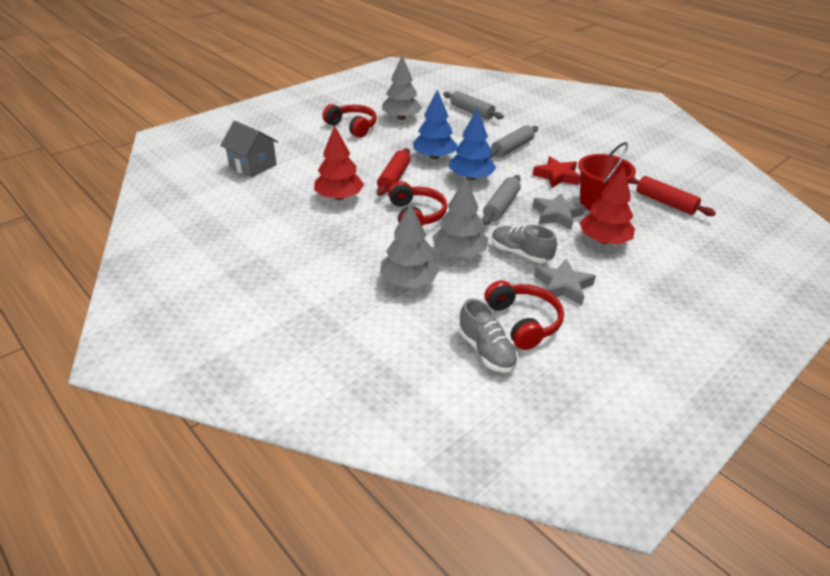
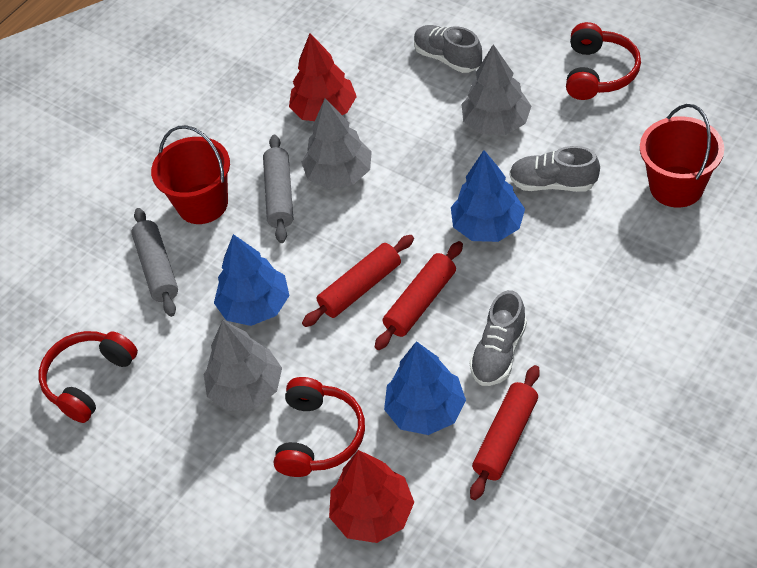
blue tree: 2 -> 3
grey house: 1 -> 0
grey rolling pin: 3 -> 2
grey shoe: 2 -> 3
grey star: 2 -> 0
red bucket: 1 -> 2
red rolling pin: 2 -> 3
red star: 1 -> 0

